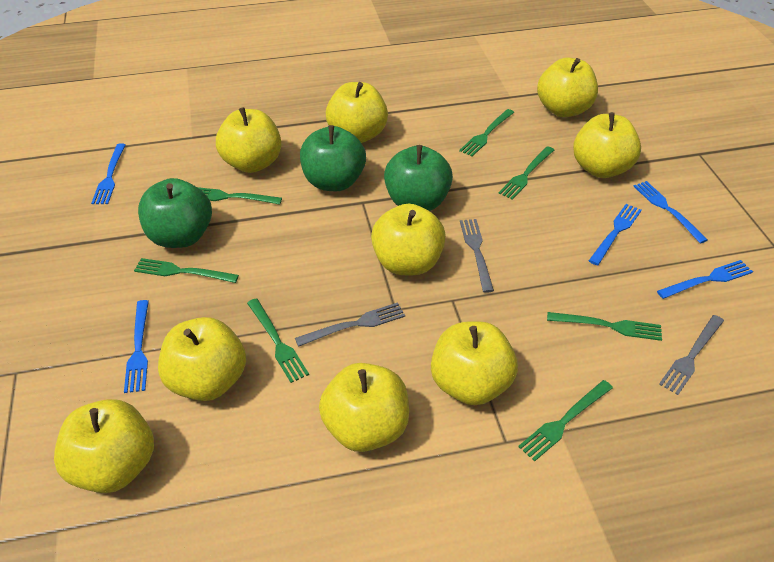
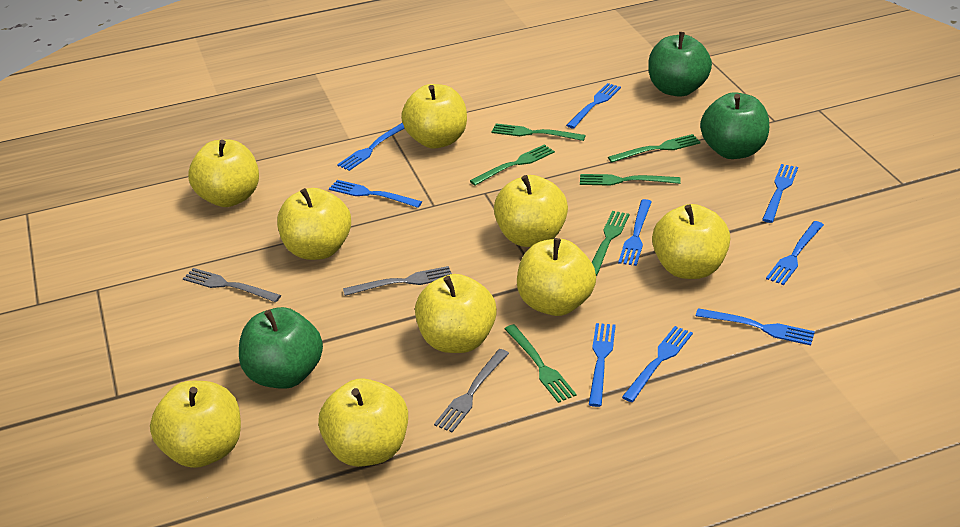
blue fork: 5 -> 9
green fork: 7 -> 6

